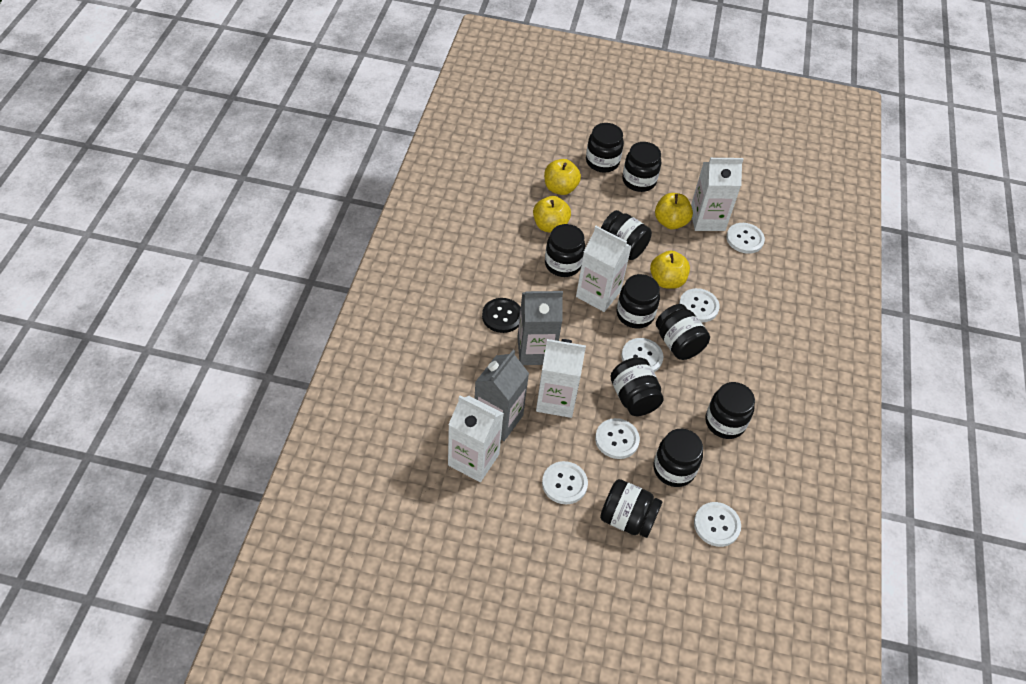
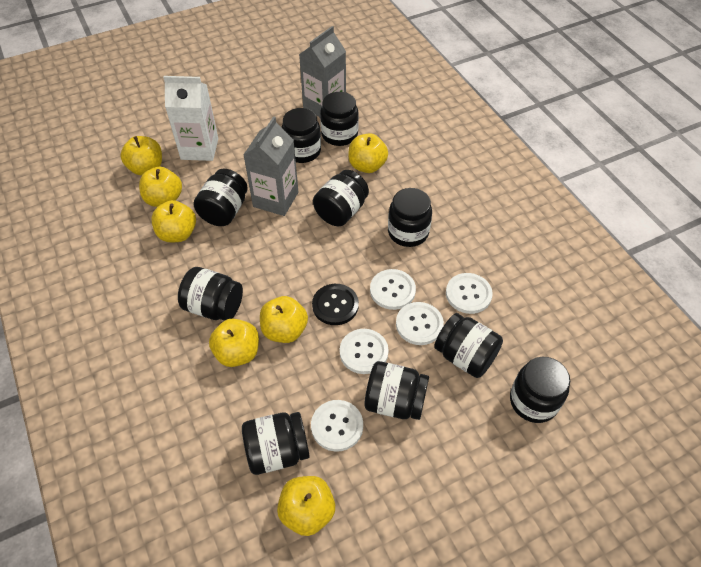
white button: 6 -> 5
white carton: 4 -> 1
yellow apple: 4 -> 7

